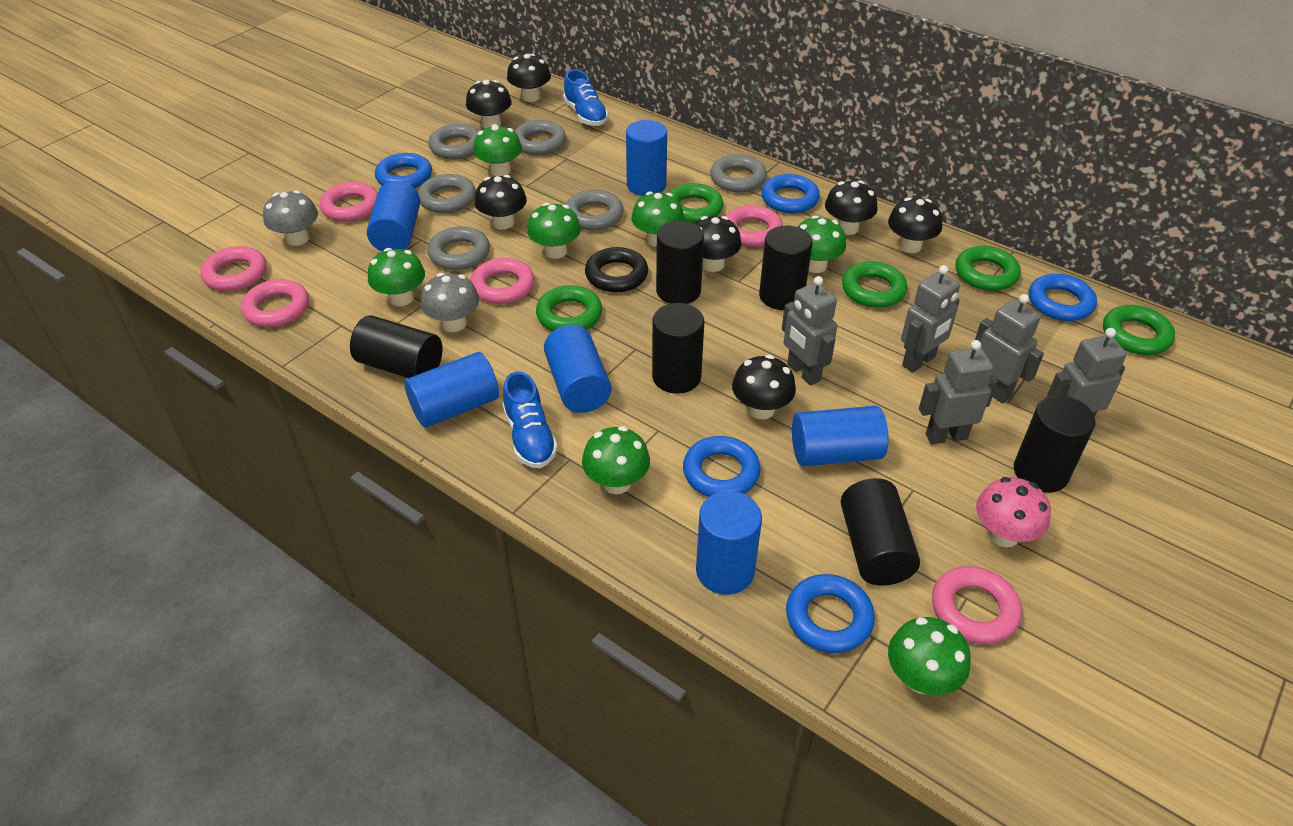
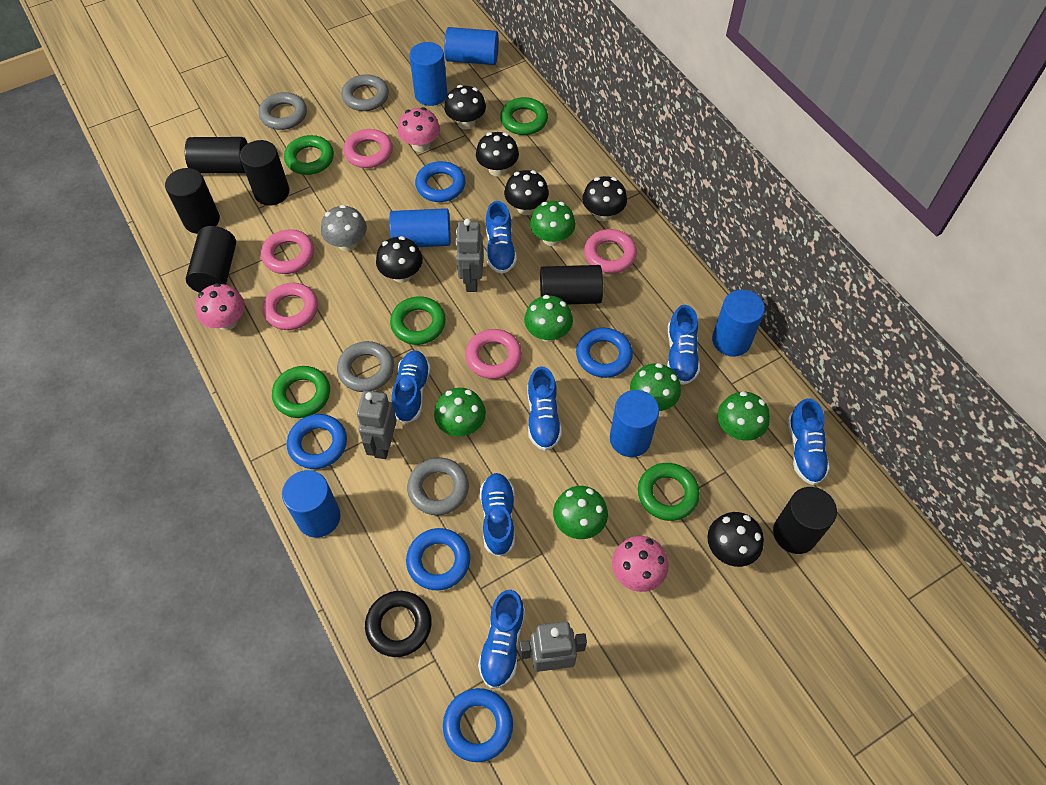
black mushroom: 7 -> 6
blue shoe: 2 -> 7
green mushroom: 7 -> 6
grey mushroom: 2 -> 1
grey ring: 6 -> 4
grey robot: 5 -> 3
pink mushroom: 1 -> 3
pink ring: 6 -> 5

